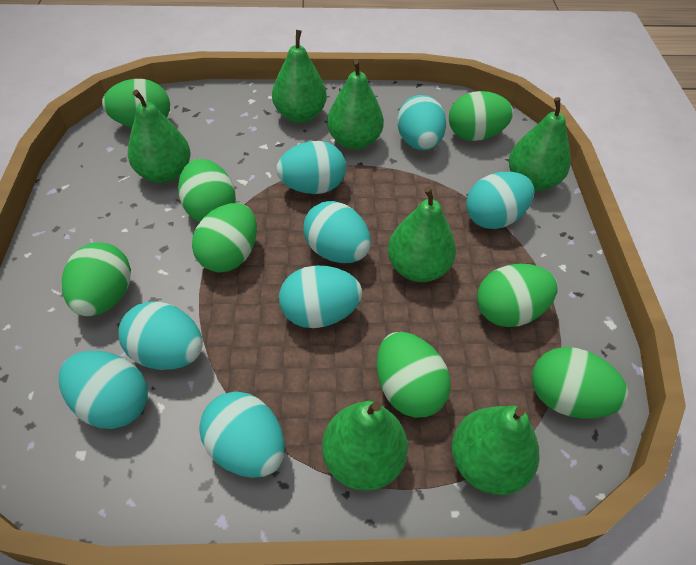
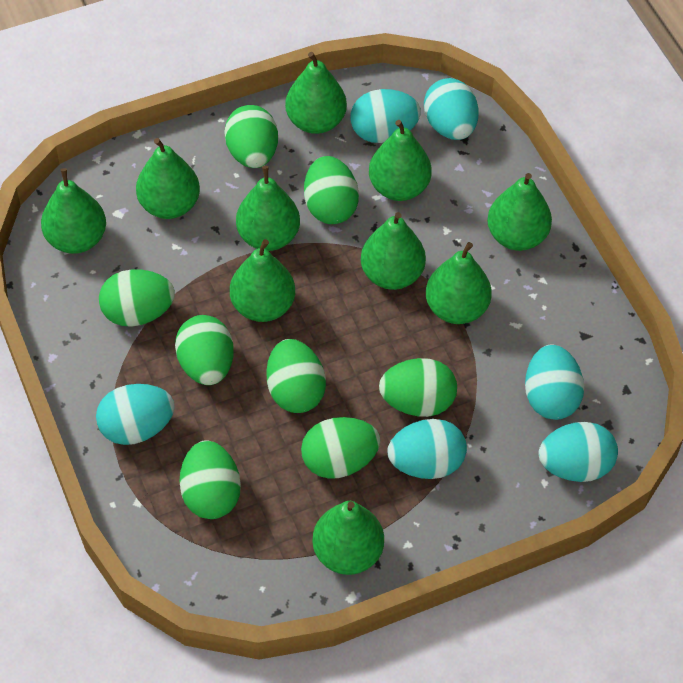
green pear: 7 -> 10
turquoise egg: 8 -> 6

